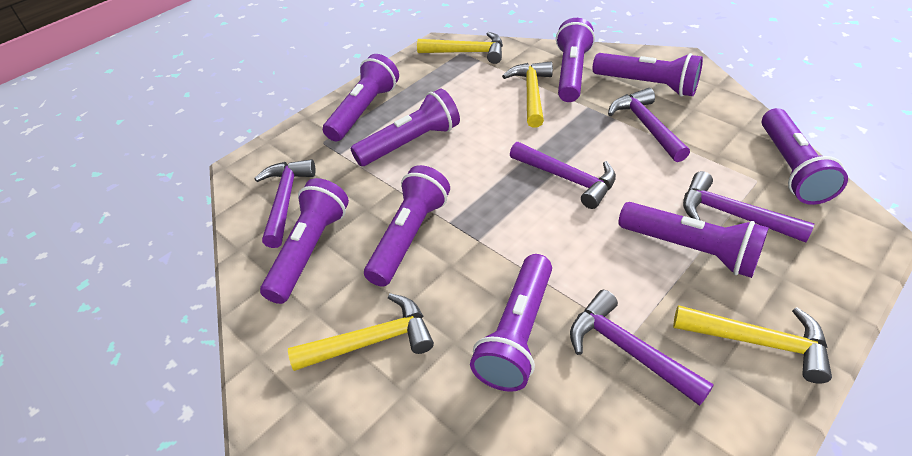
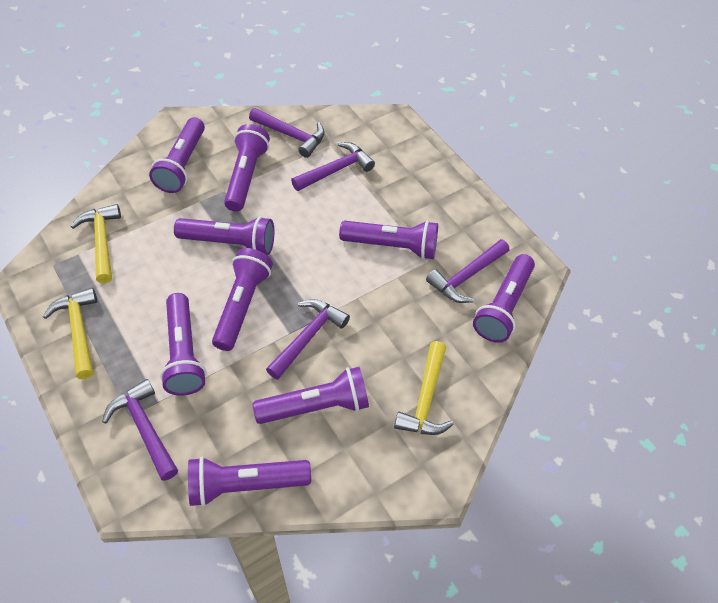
yellow hammer: 4 -> 3

